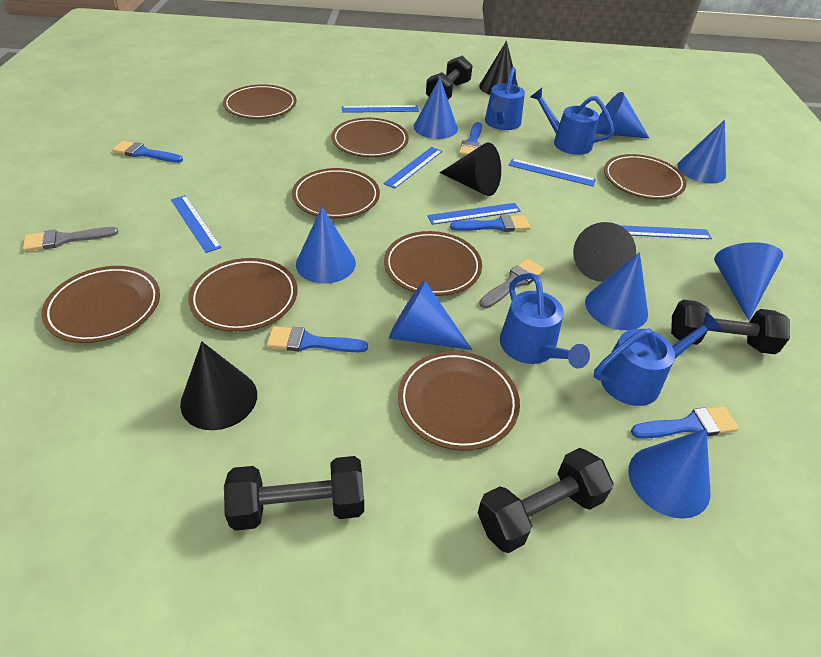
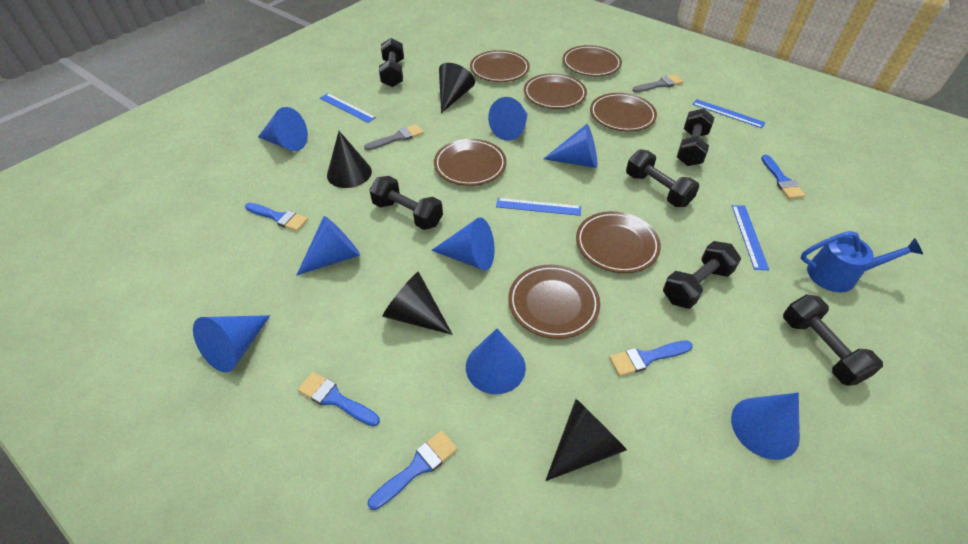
black dumbbell: 4 -> 6
blue ruler: 6 -> 4
blue watering can: 4 -> 1
brown plate: 8 -> 7

